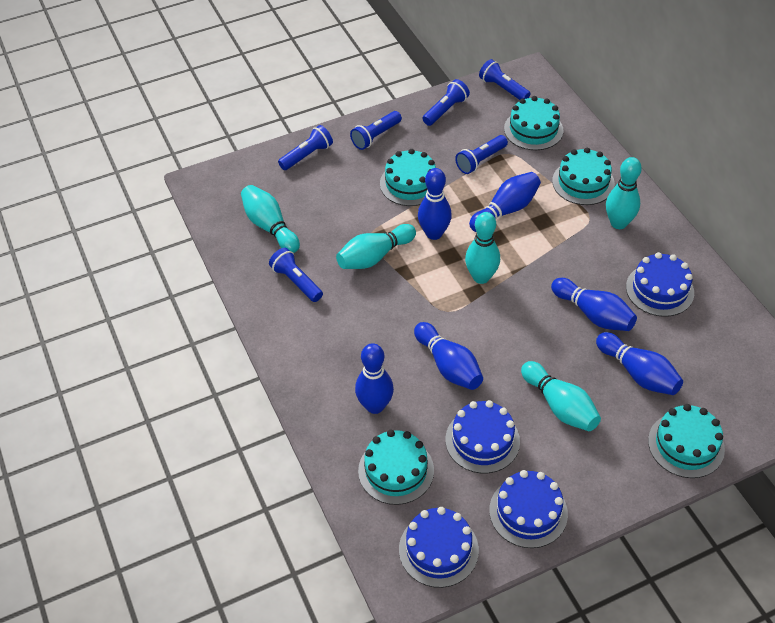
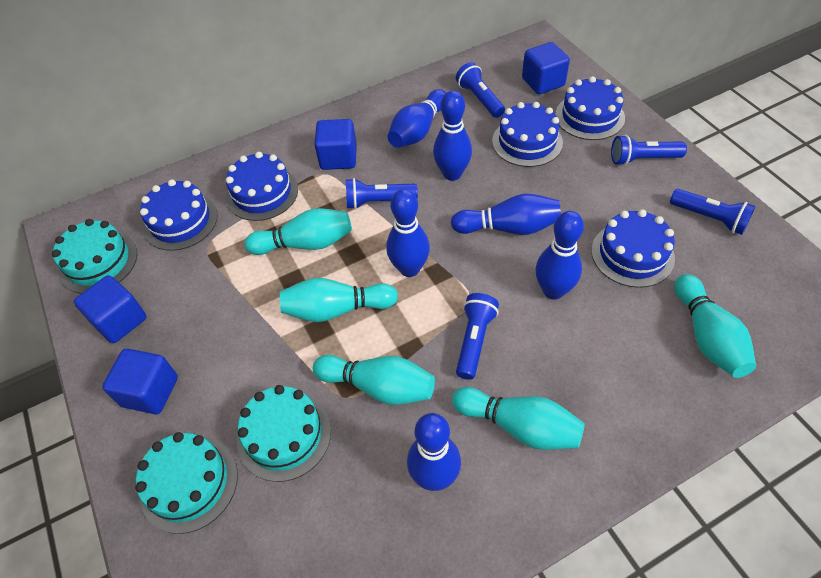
blue cake: 4 -> 5
blue cube: 0 -> 4
blue flashlight: 6 -> 5
turquoise cake: 5 -> 3

